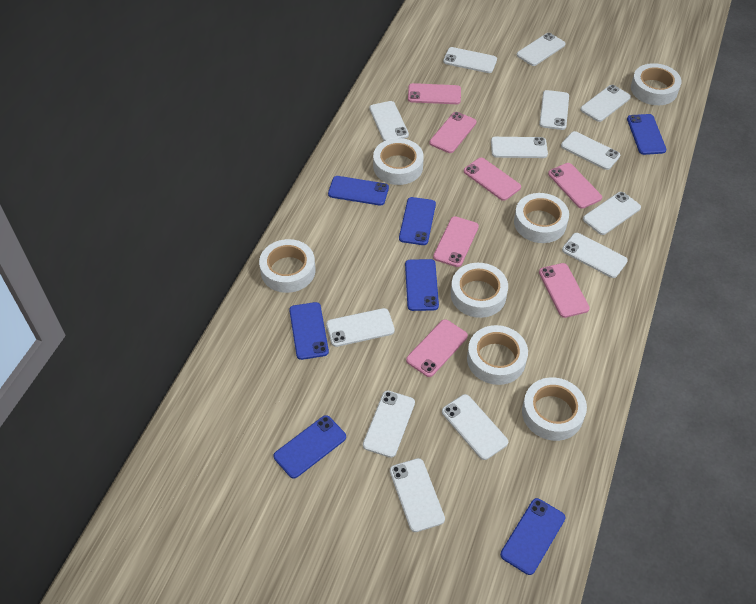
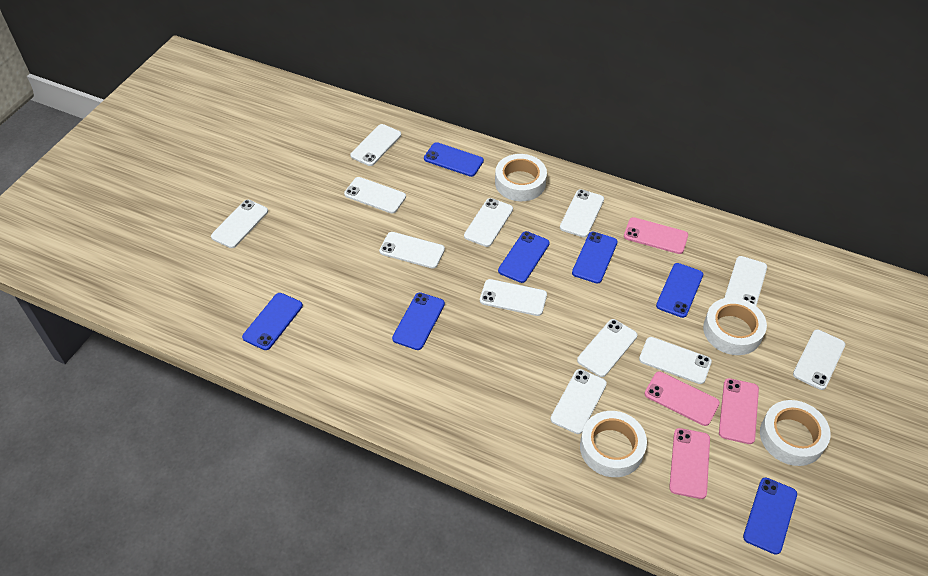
pink phone: 7 -> 4
white phone: 13 -> 12
white tape: 7 -> 4

